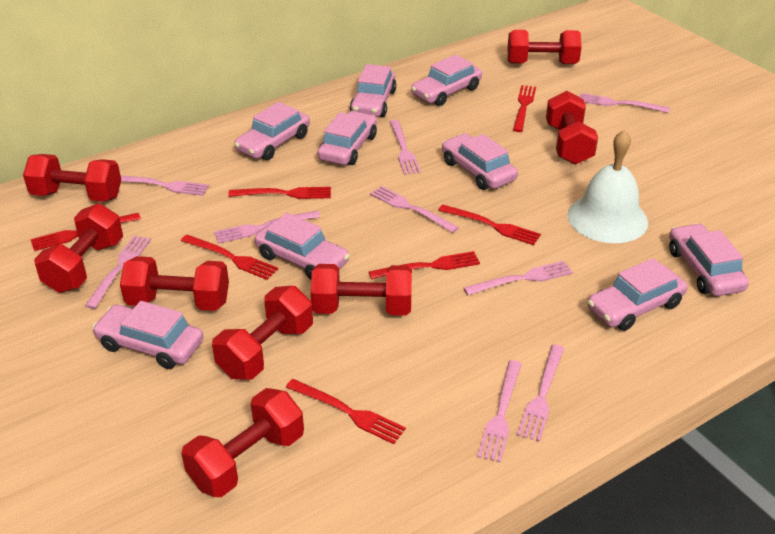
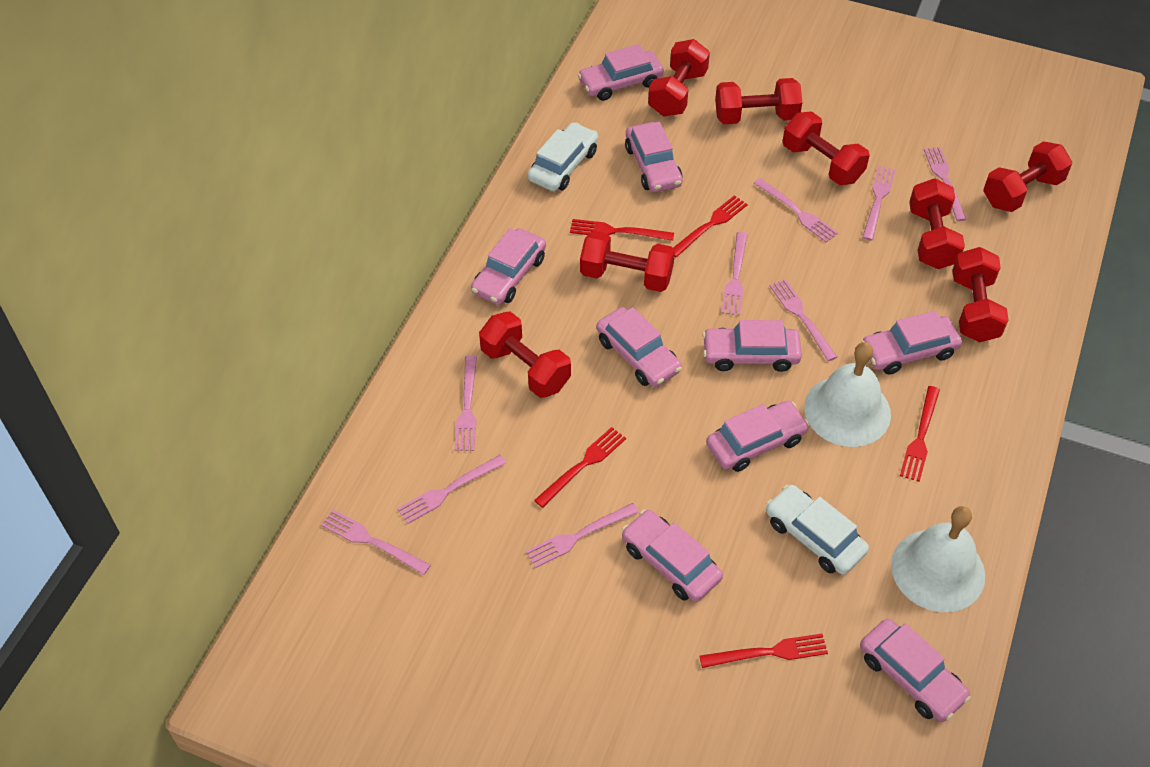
red fork: 7 -> 5
white bell: 1 -> 2
white car: 0 -> 2

